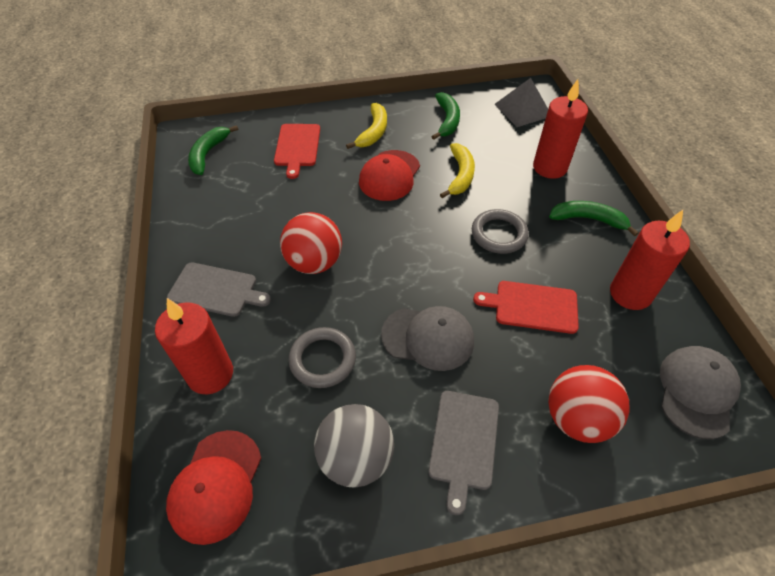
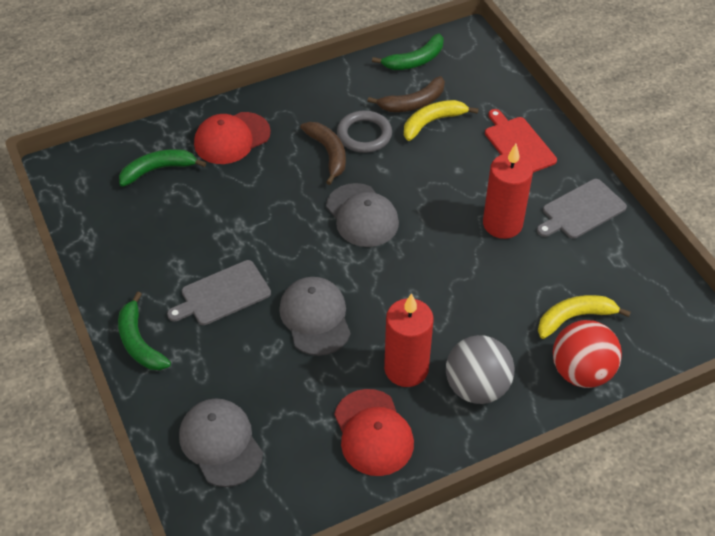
brown banana: 0 -> 2
grey cap: 2 -> 3
grey pyramid: 1 -> 0
grey ring: 2 -> 1
red ball: 2 -> 1
red candle: 3 -> 2
red cutting board: 2 -> 1

